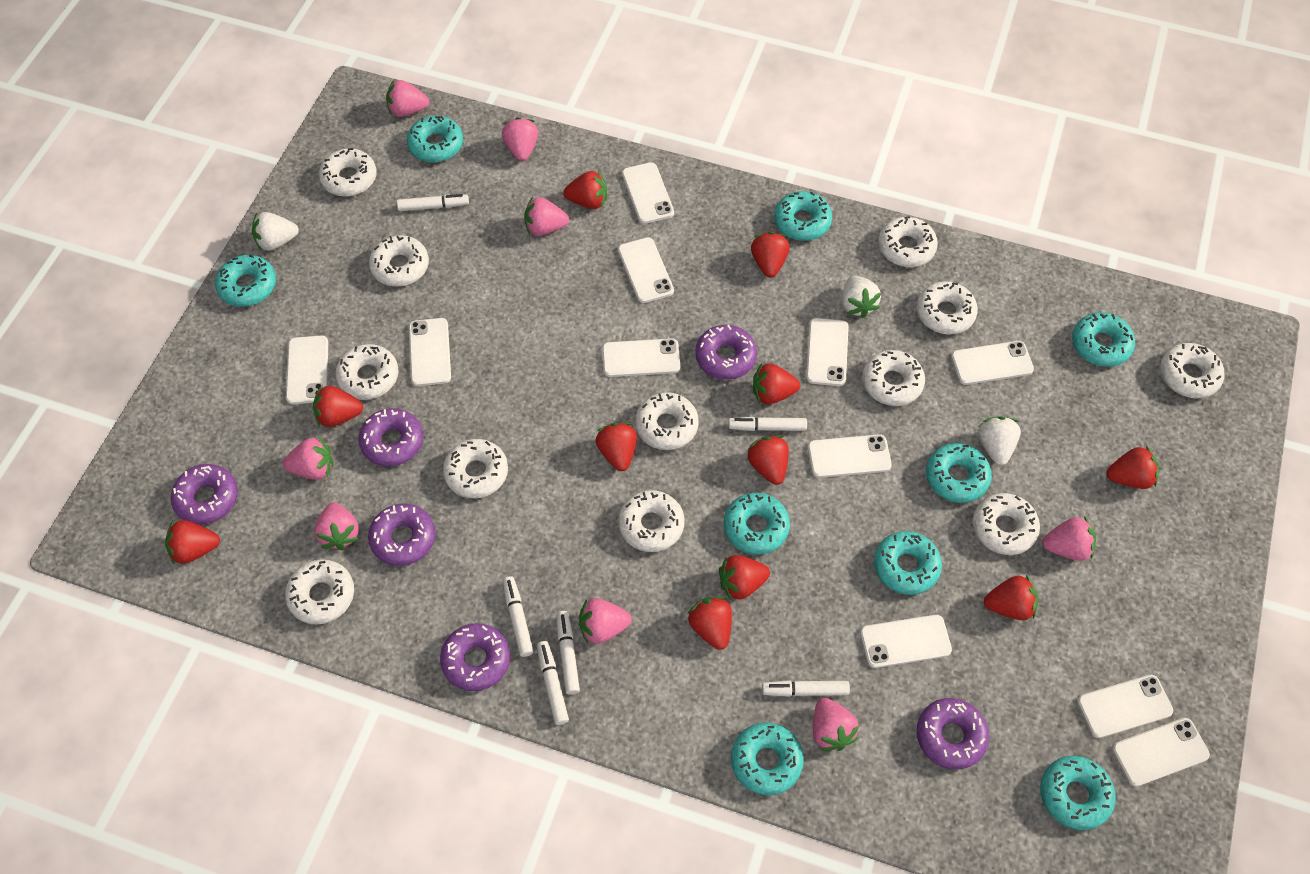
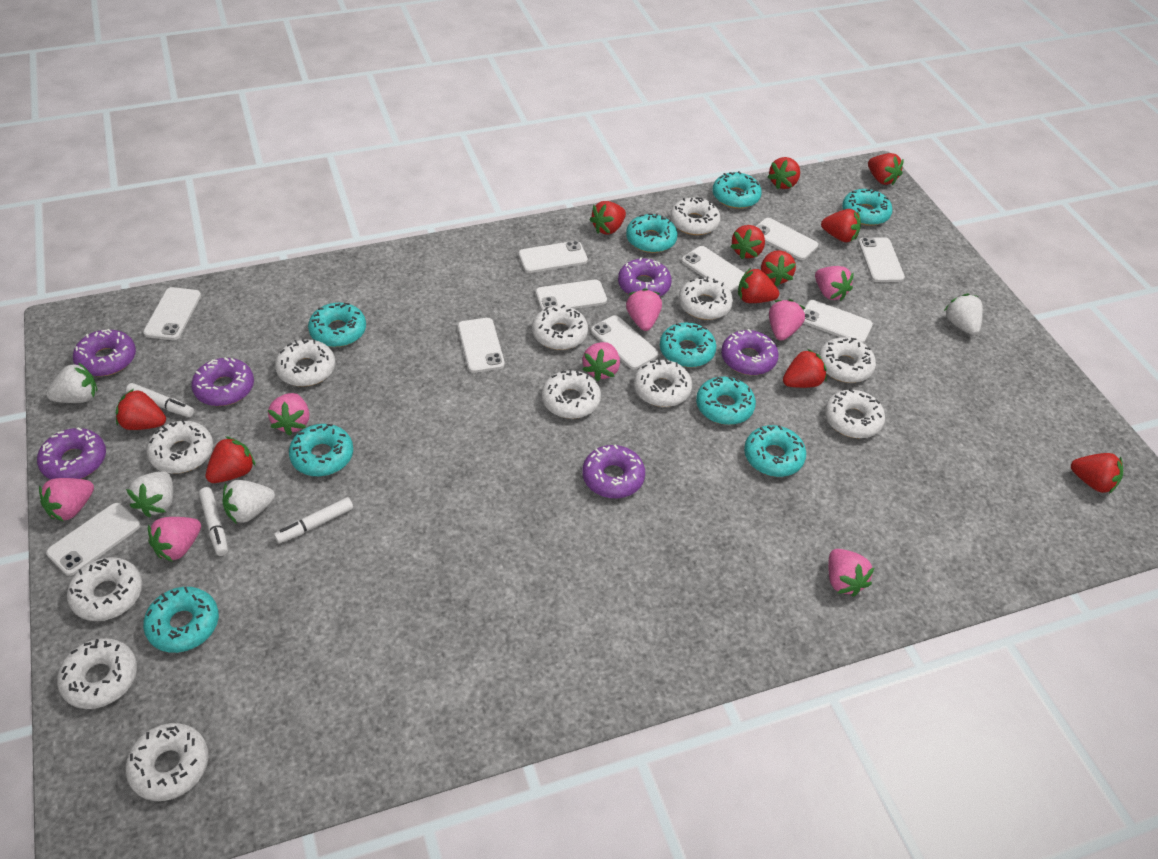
white marker: 6 -> 3
white phone: 11 -> 10
white strawberry: 3 -> 4

